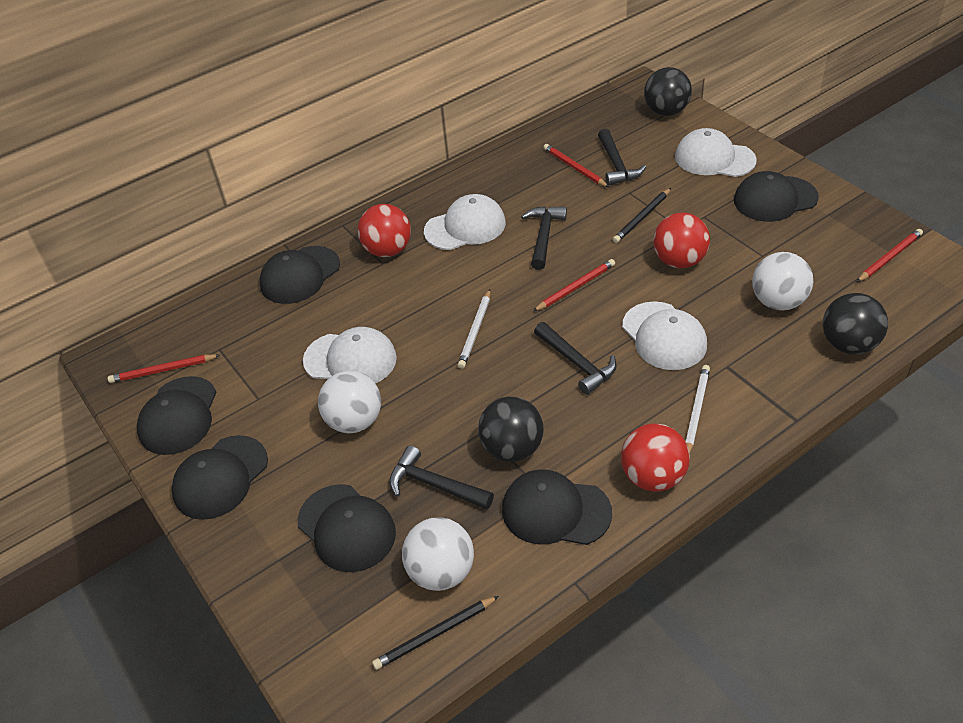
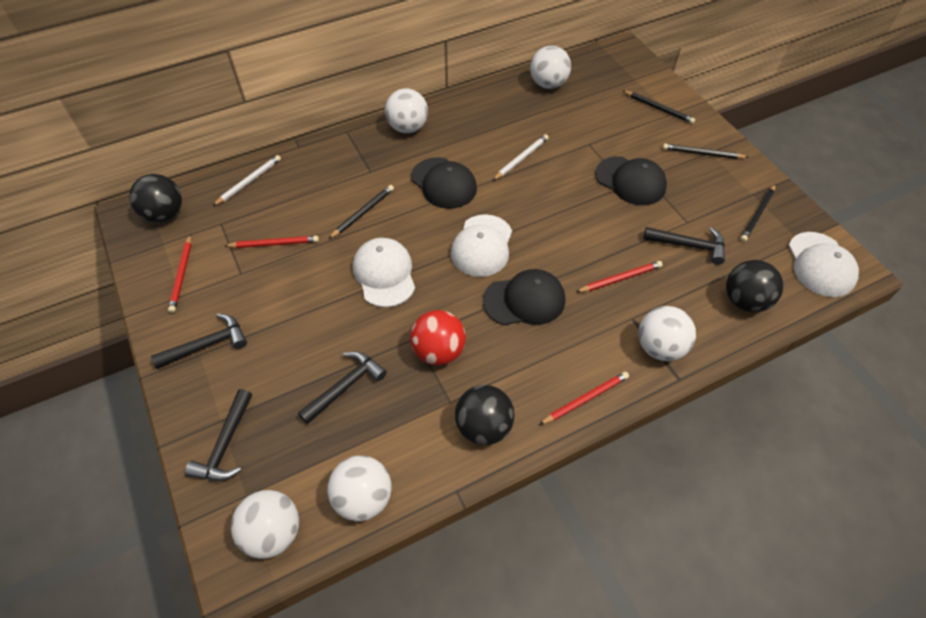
black cap: 6 -> 3
black pencil: 2 -> 4
red ball: 3 -> 1
white ball: 3 -> 5
white cap: 4 -> 3

